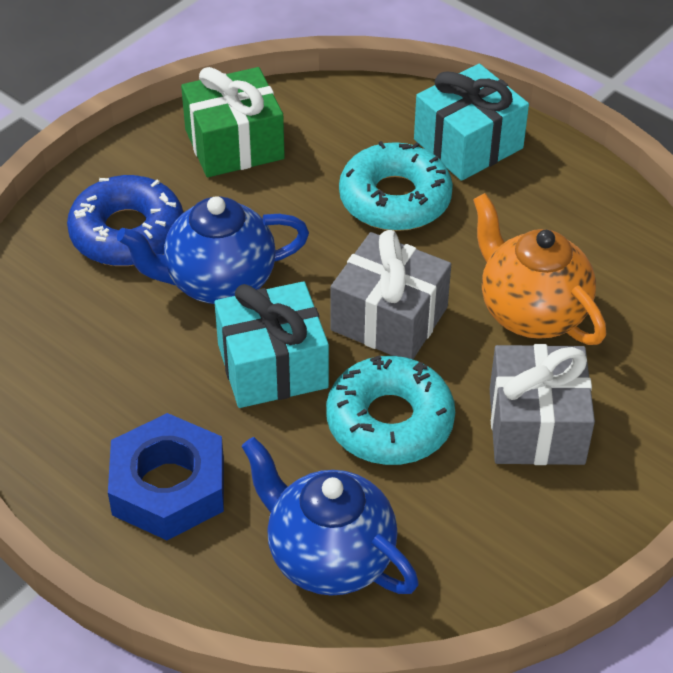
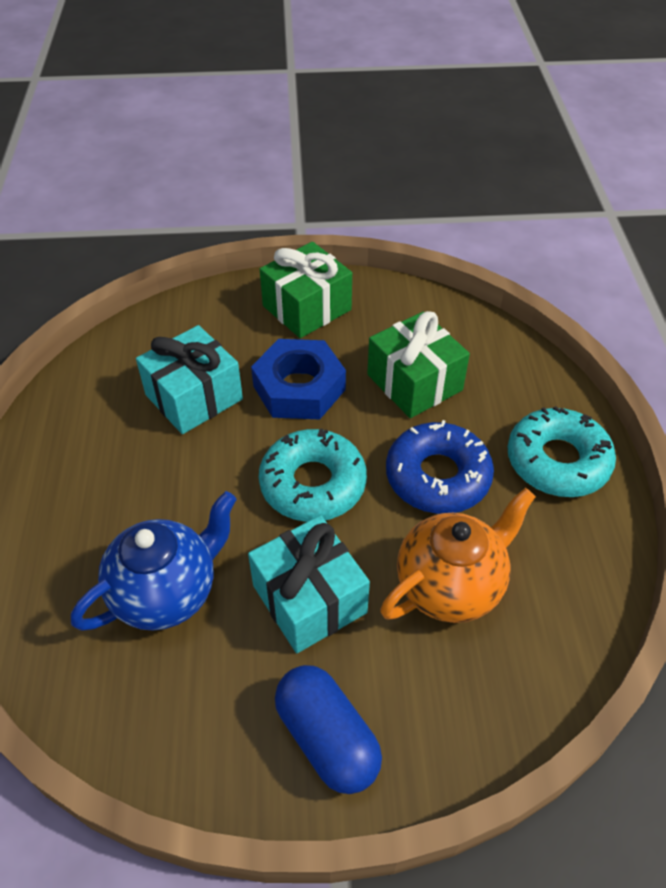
blue capsule: 0 -> 1
blue teapot: 2 -> 1
green gift: 1 -> 2
grey gift: 2 -> 0

